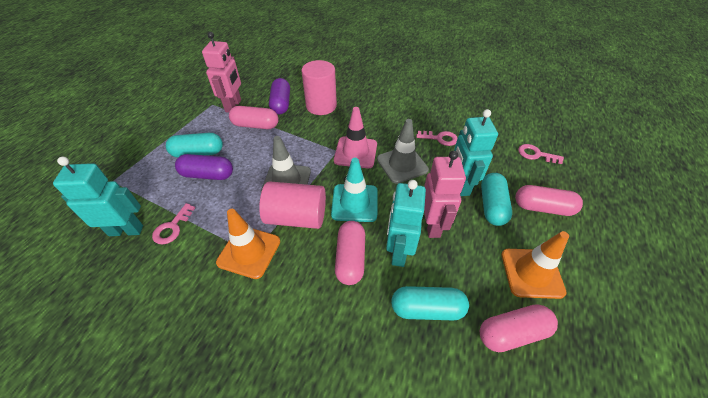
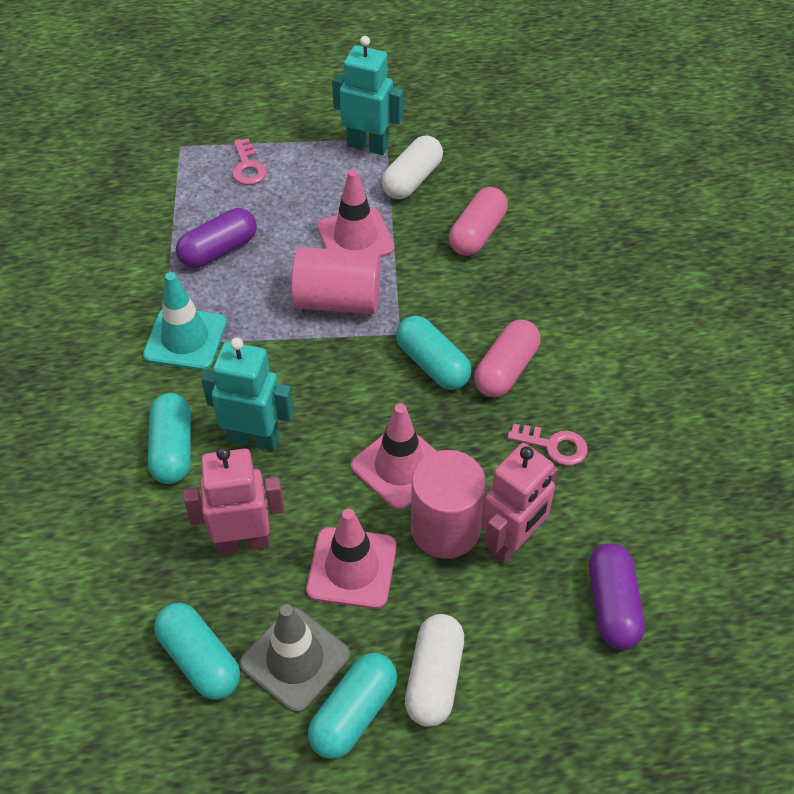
grey traffic cone: 2 -> 1
orange traffic cone: 2 -> 0
pink capsule: 4 -> 2
pink key: 3 -> 2
pink traffic cone: 1 -> 3
turquoise capsule: 3 -> 4
turquoise robot: 3 -> 2
white capsule: 0 -> 2

